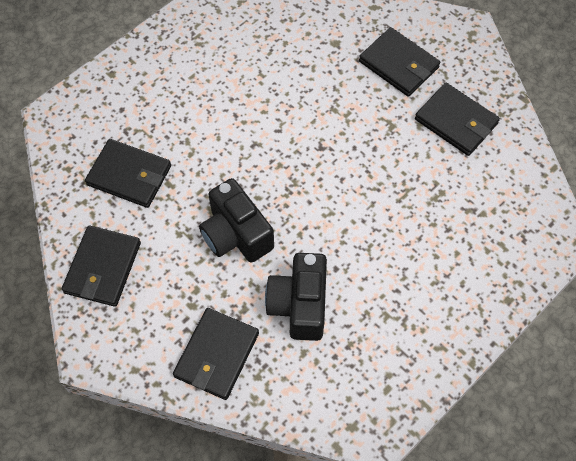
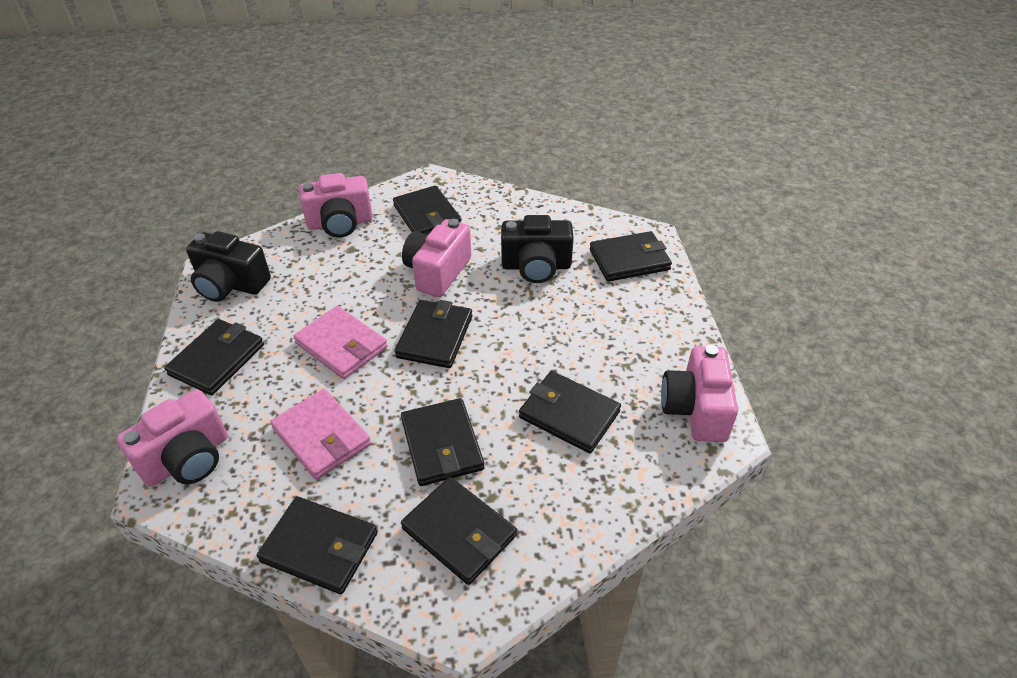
black wallet: 5 -> 8
pink camera: 0 -> 4
pink wallet: 0 -> 2

